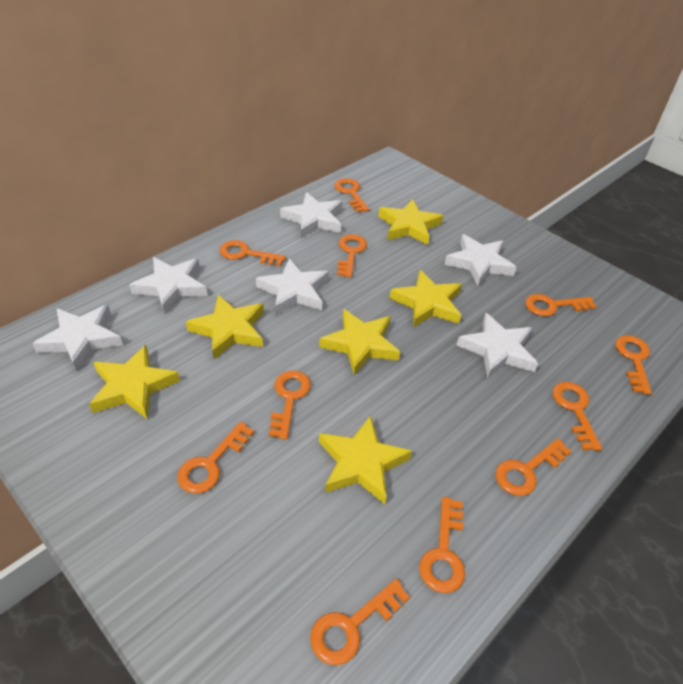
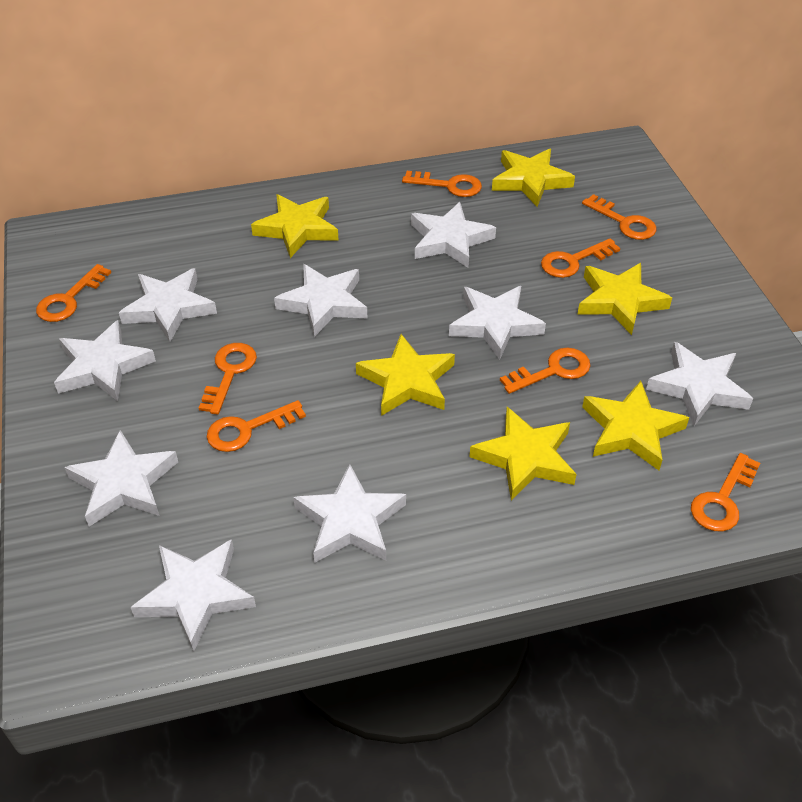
orange key: 11 -> 8
white star: 6 -> 9

